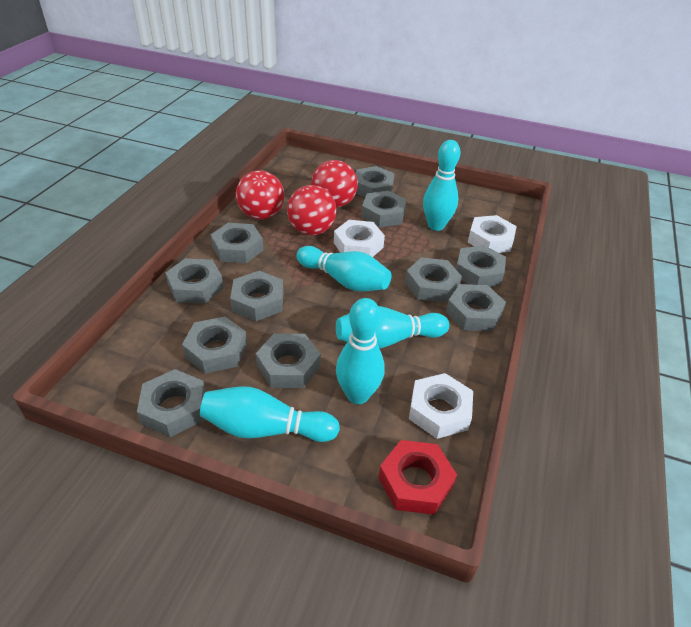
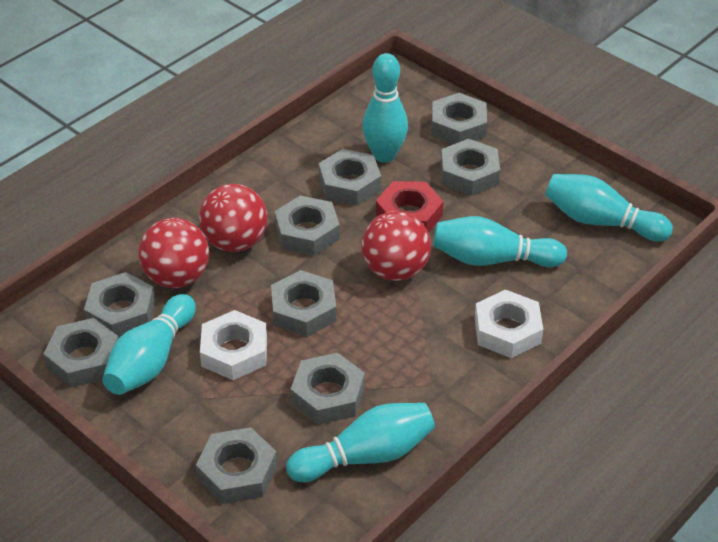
grey nut: 11 -> 9
white nut: 3 -> 2

